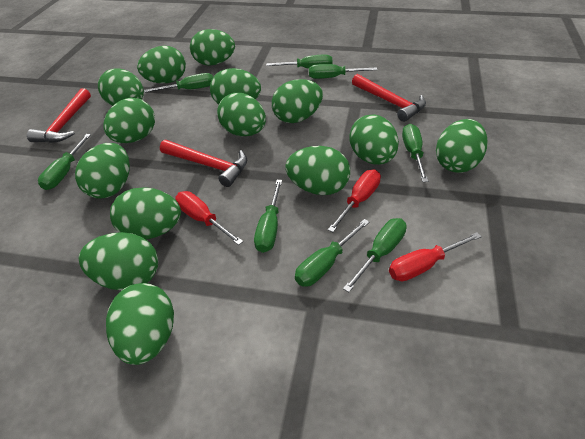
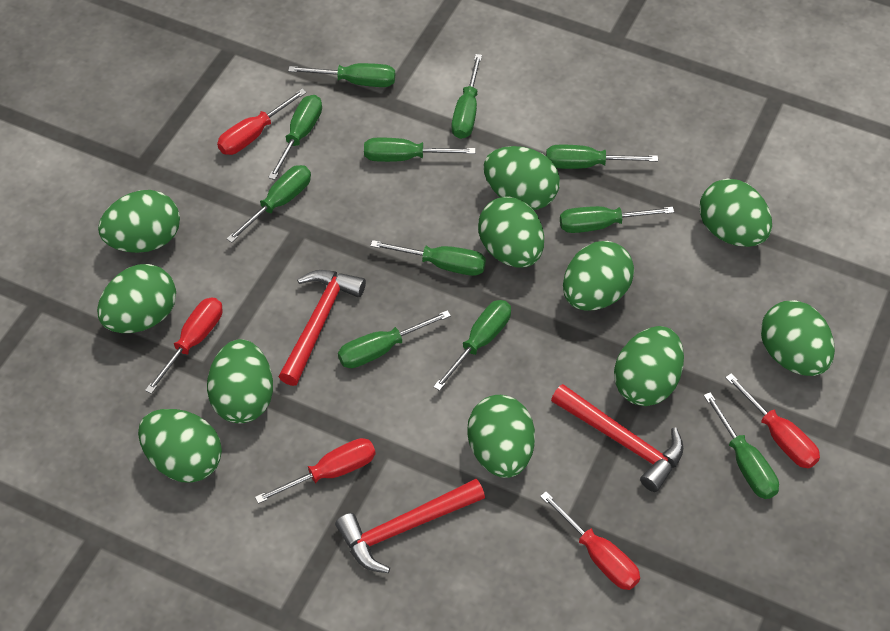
green egg: 14 -> 11
green screwdriver: 8 -> 11
red screwdriver: 3 -> 5

